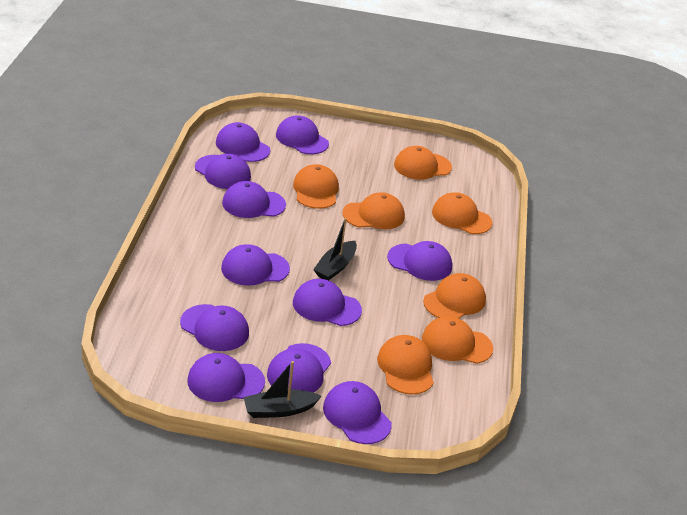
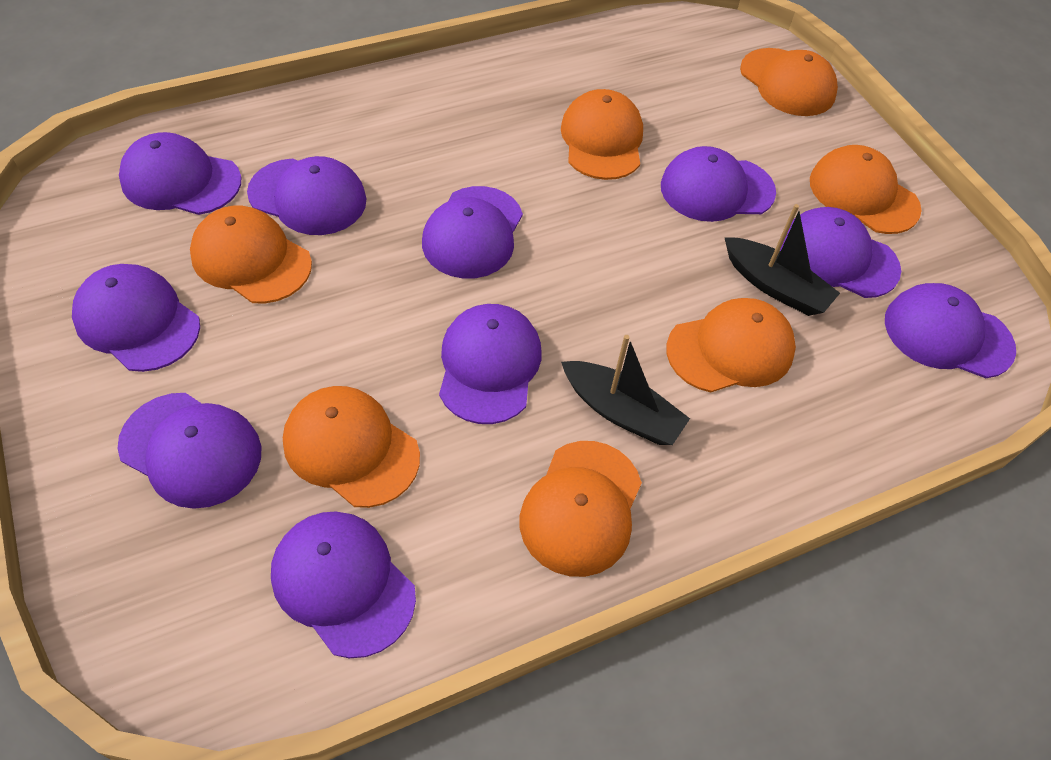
purple cap: 11 -> 10

